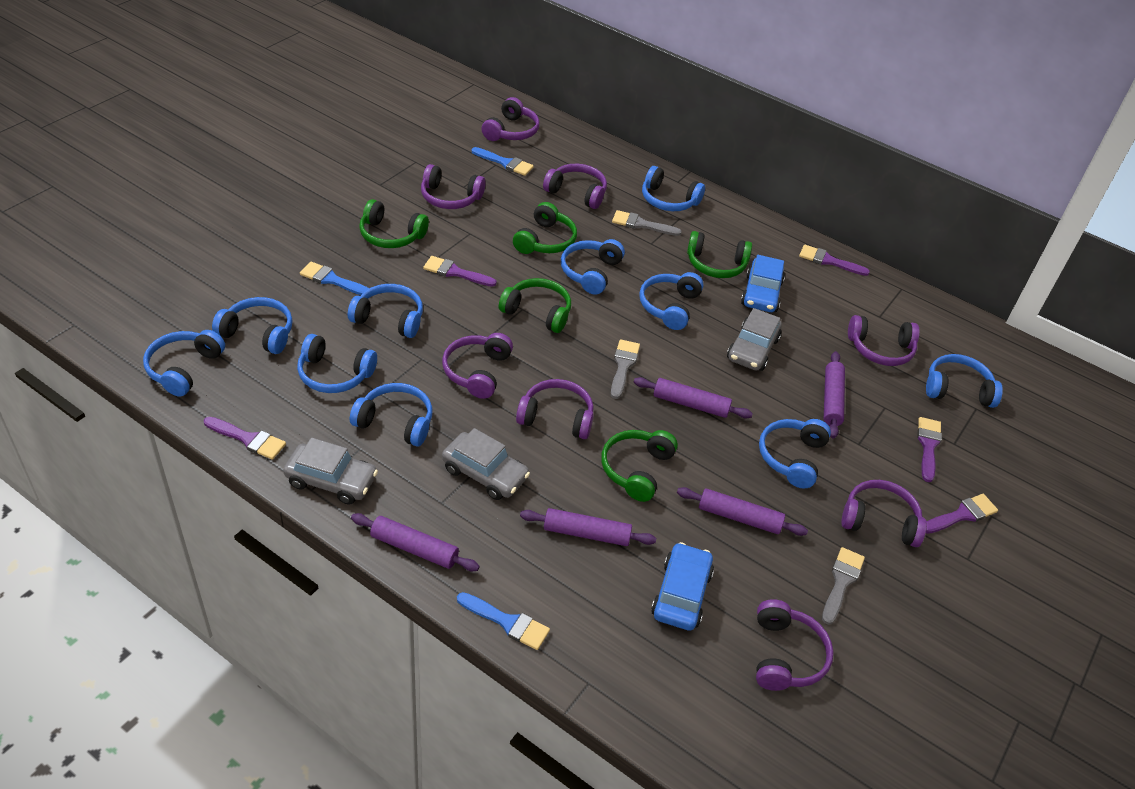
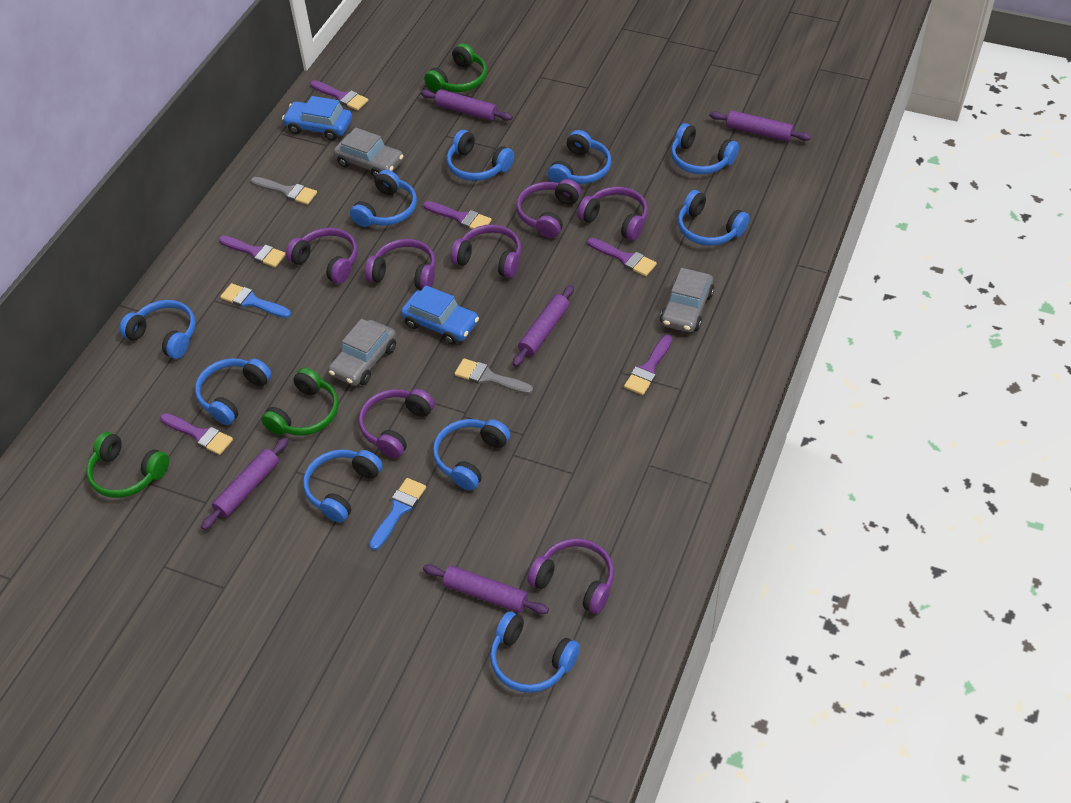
blue brush: 3 -> 2
green headphones: 5 -> 3
grey brush: 3 -> 2
purple brush: 5 -> 6
purple headphones: 8 -> 7

